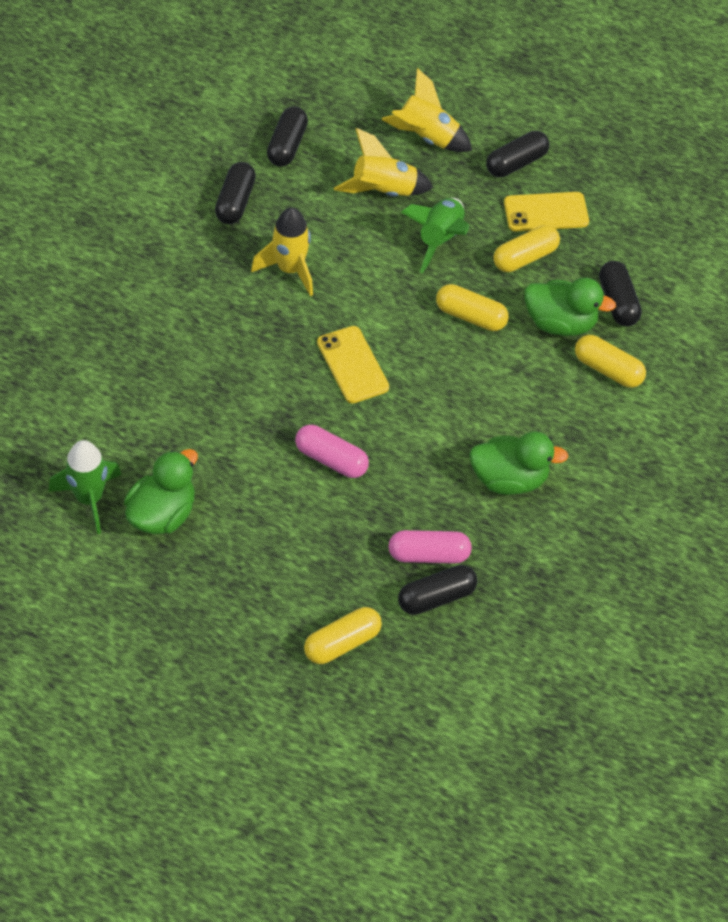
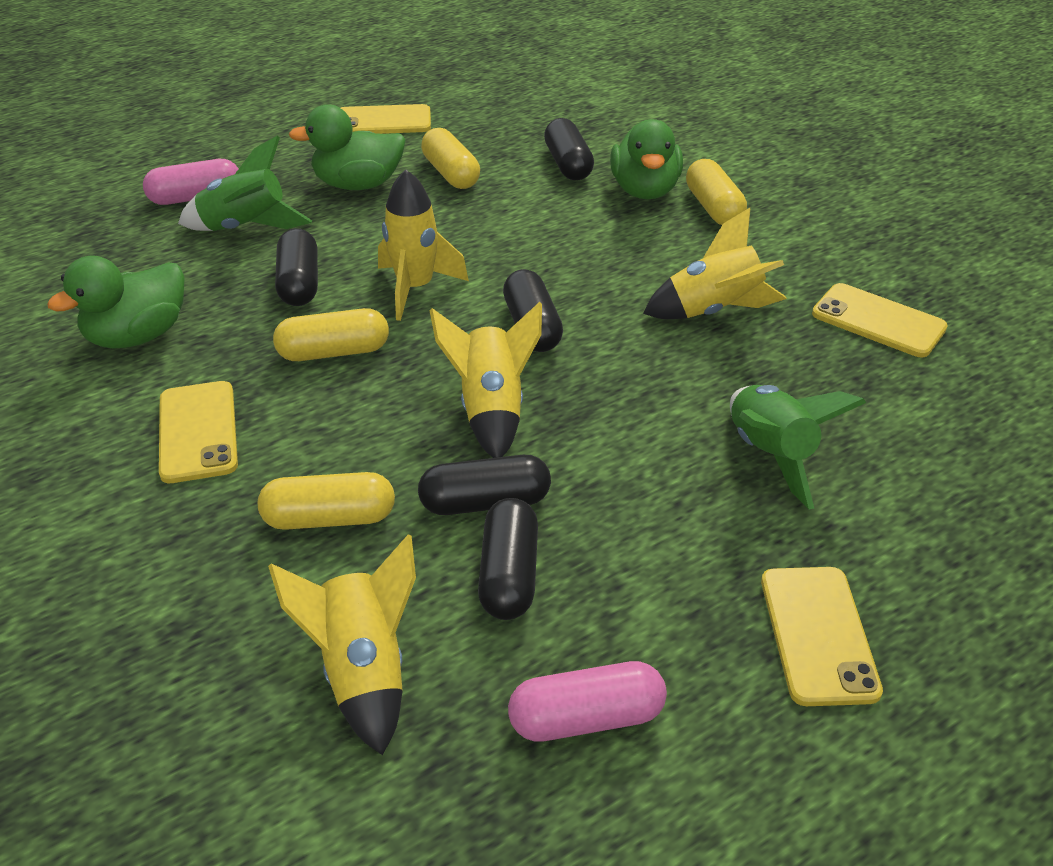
yellow phone: 2 -> 4
yellow rocket: 3 -> 4

